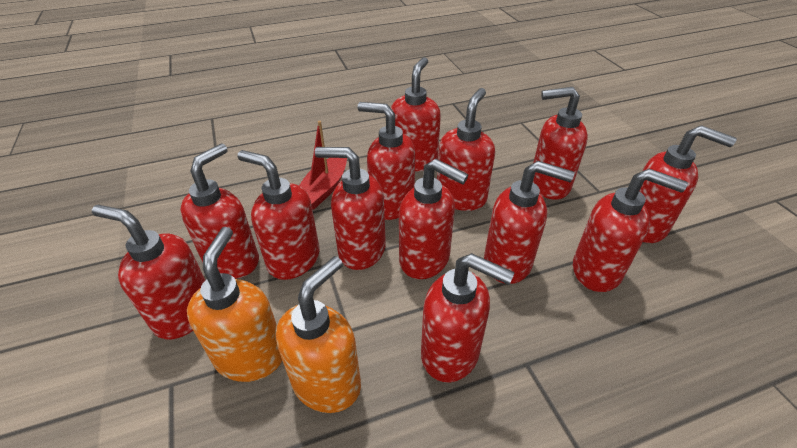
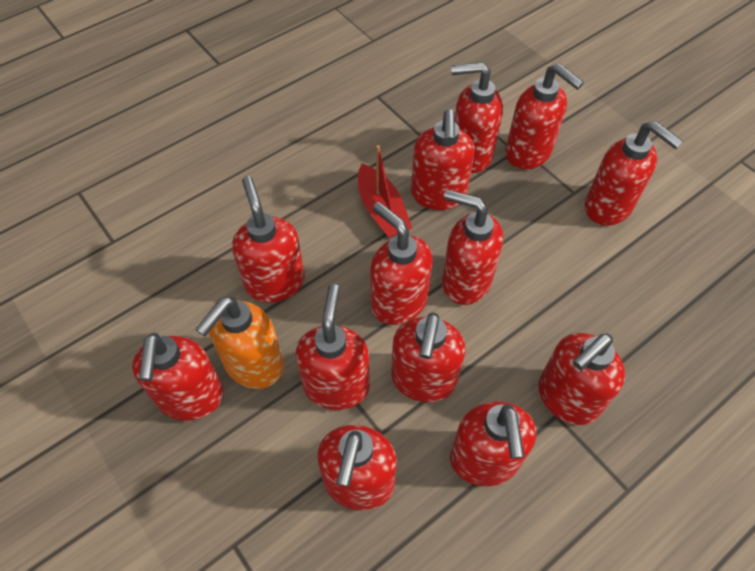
orange soap dispenser: 2 -> 1

